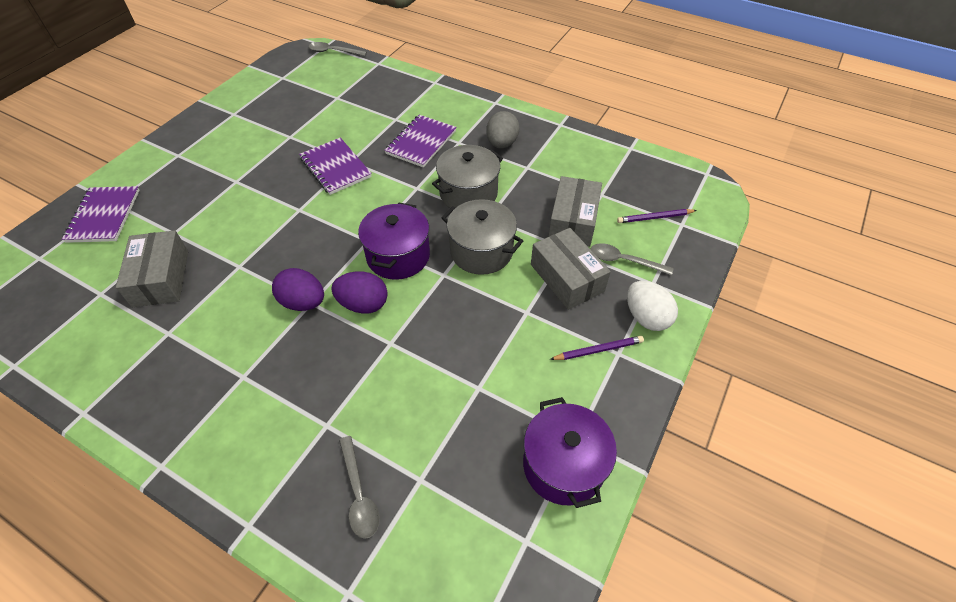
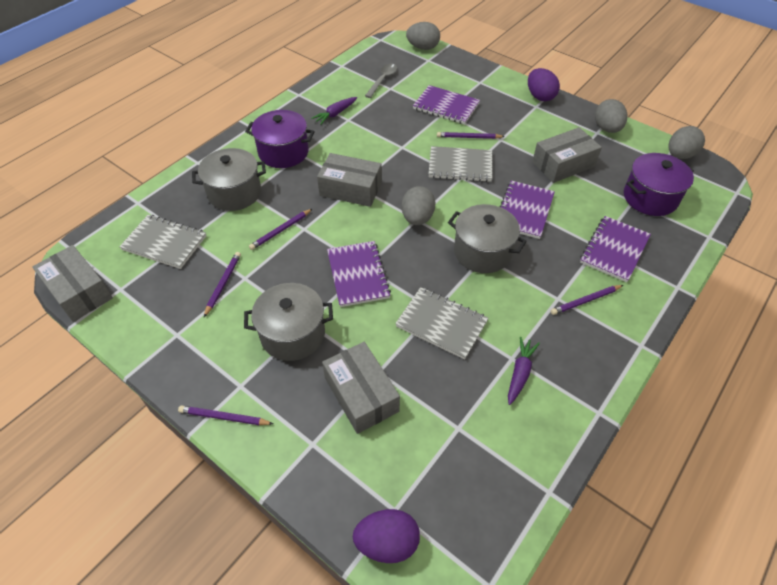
grey box: 3 -> 4
grey egg: 1 -> 4
grey notebook: 0 -> 3
grey pot: 2 -> 3
grey spoon: 3 -> 1
purple carrot: 0 -> 2
purple notebook: 3 -> 4
purple pencil: 2 -> 5
white egg: 1 -> 0

